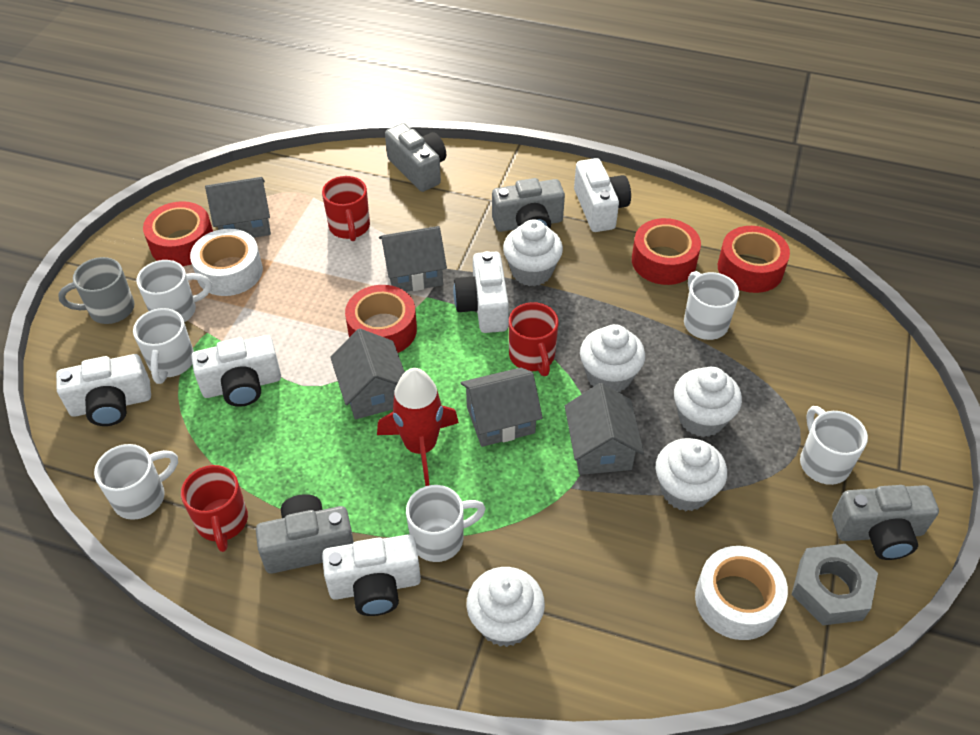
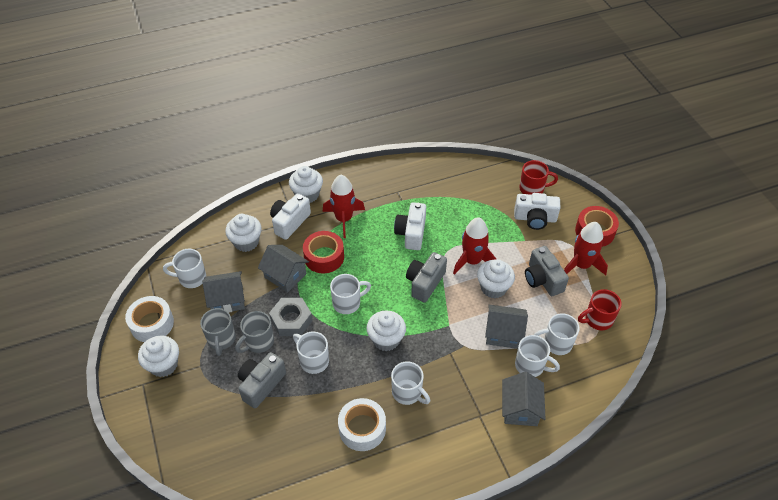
grey camera: 4 -> 3
grey house: 5 -> 4
grey mug: 1 -> 2
red mug: 3 -> 2
red rocket: 1 -> 3
red tape: 4 -> 2
white camera: 5 -> 3

